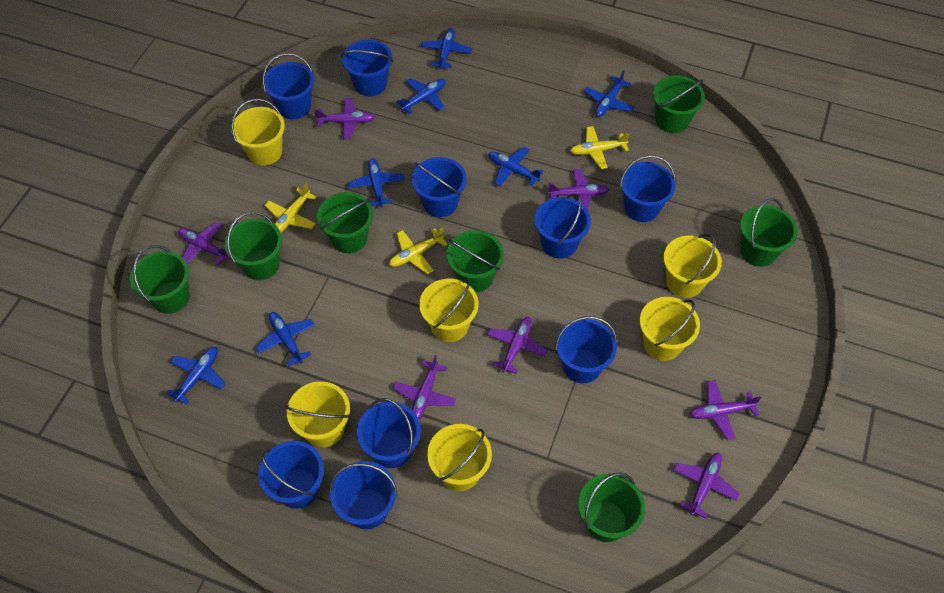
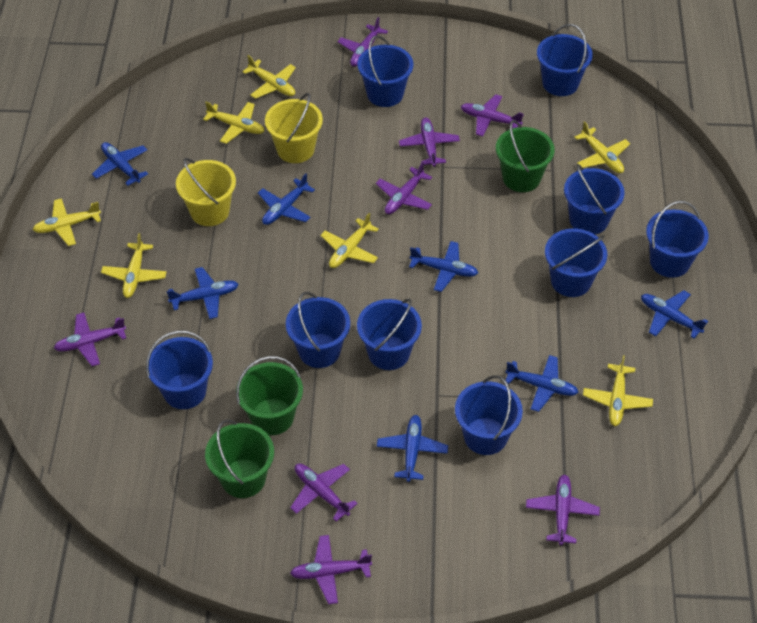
green bucket: 7 -> 3
purple plane: 7 -> 8
yellow bucket: 6 -> 2
yellow plane: 3 -> 7

